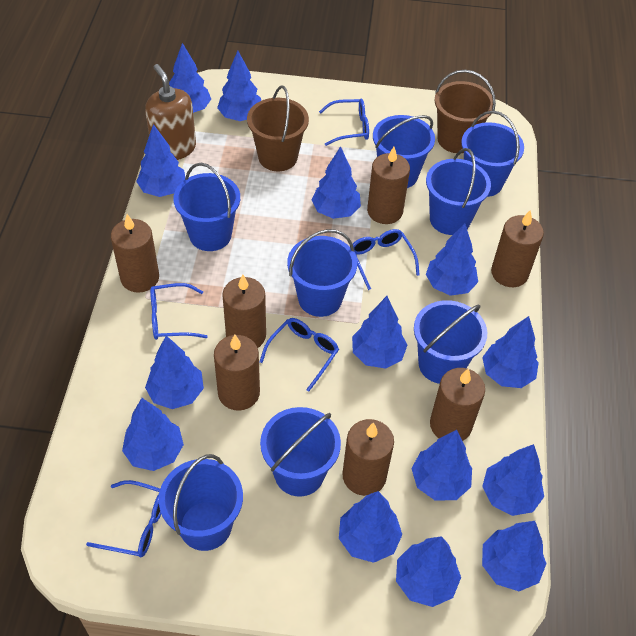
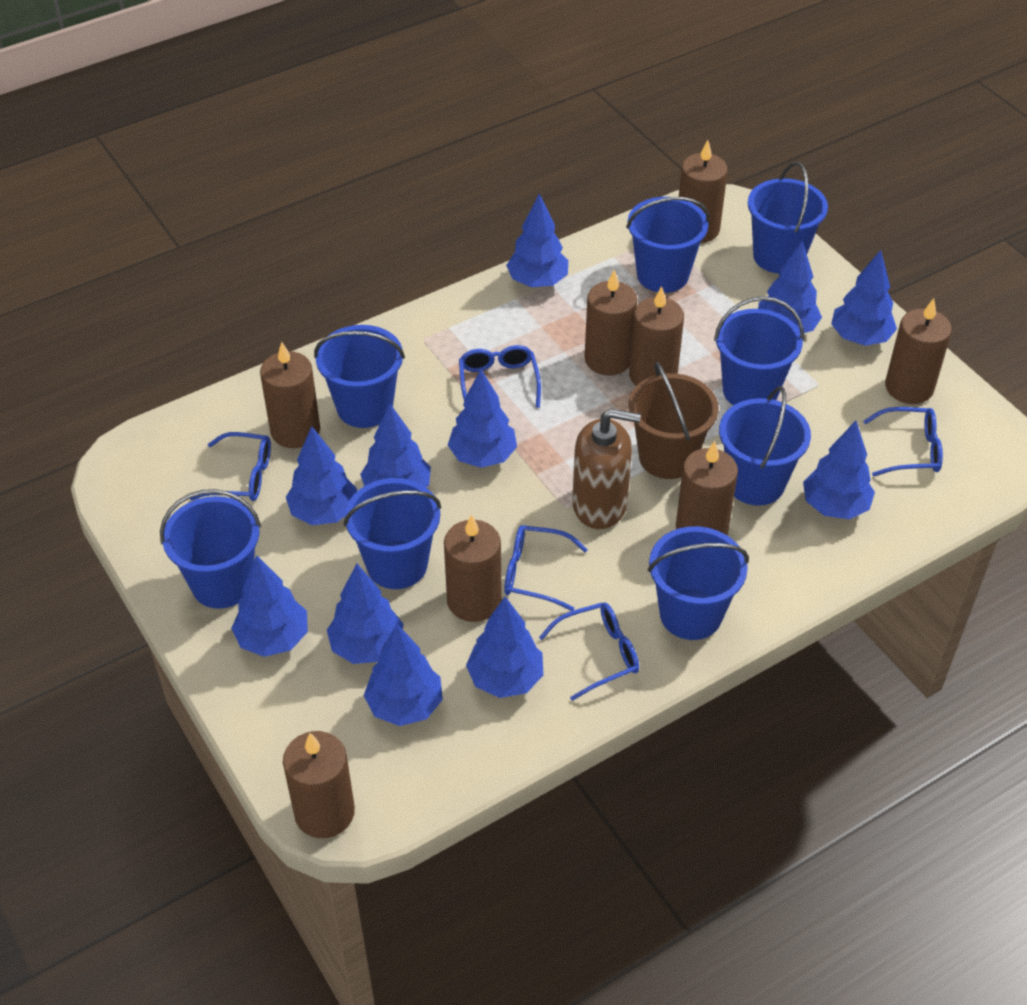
blue tree: 14 -> 11
brown bucket: 2 -> 1
brown candle: 7 -> 8

